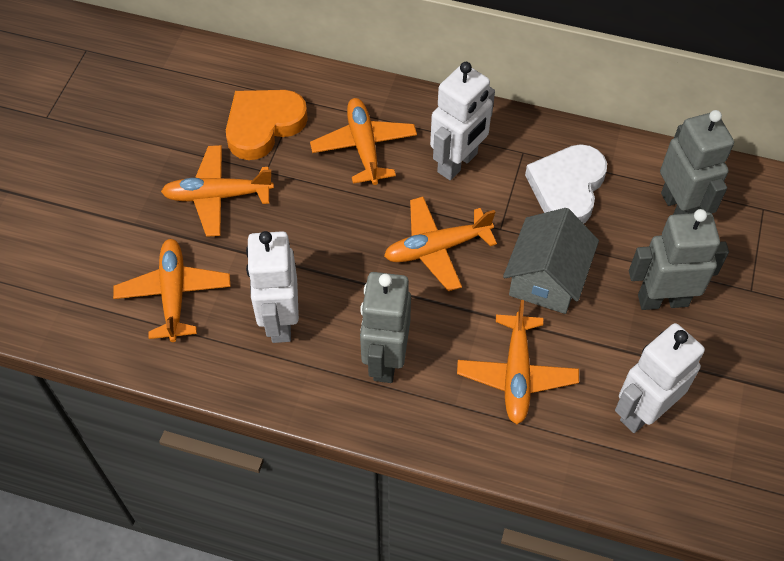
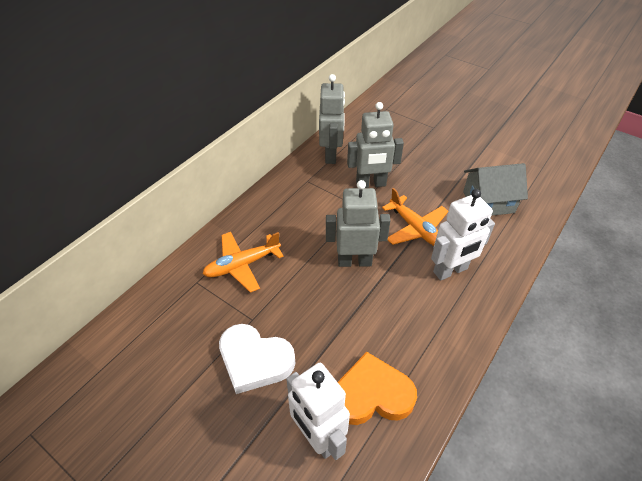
orange plane: 5 -> 2
white robot: 3 -> 2

